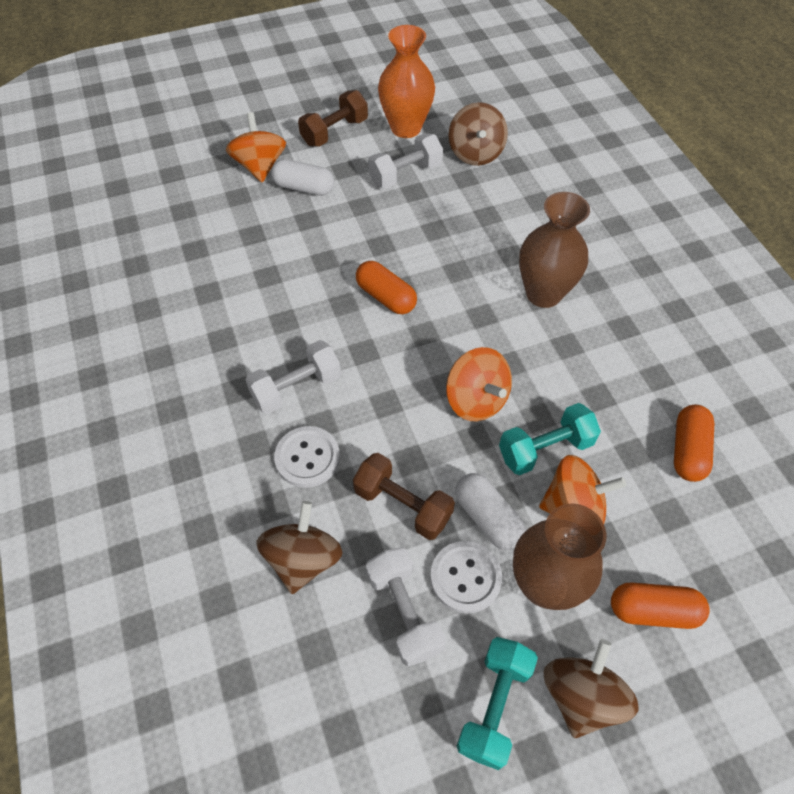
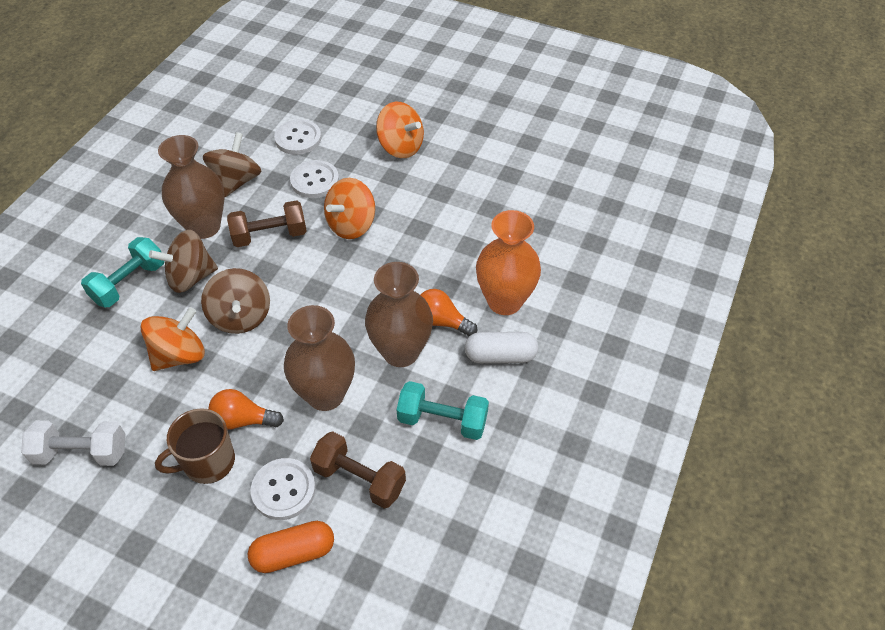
brown mug: 0 -> 1
brown vase: 2 -> 3
orange capsule: 3 -> 1
orange light bulb: 0 -> 2
white button: 2 -> 3
white capsule: 2 -> 1
white dumbbell: 3 -> 1

